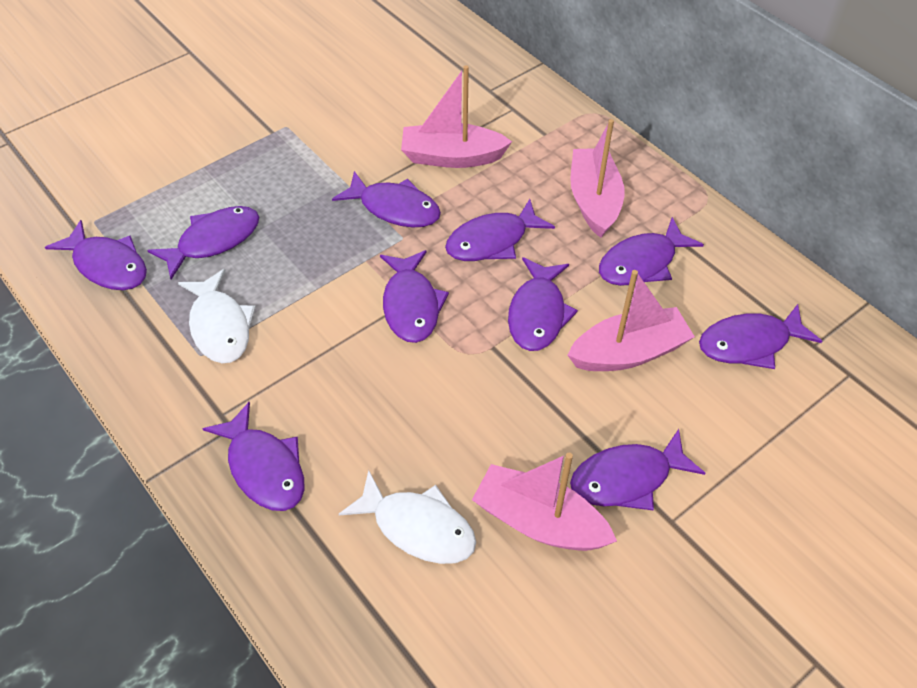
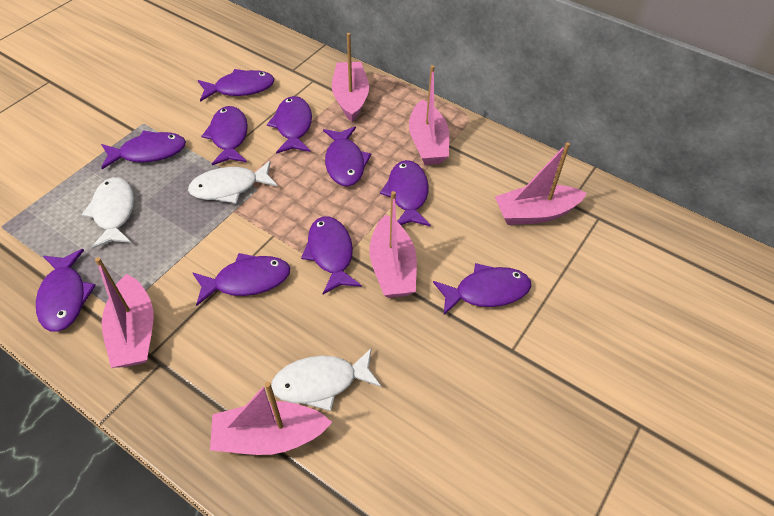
pink boat: 4 -> 6
white fish: 2 -> 3

